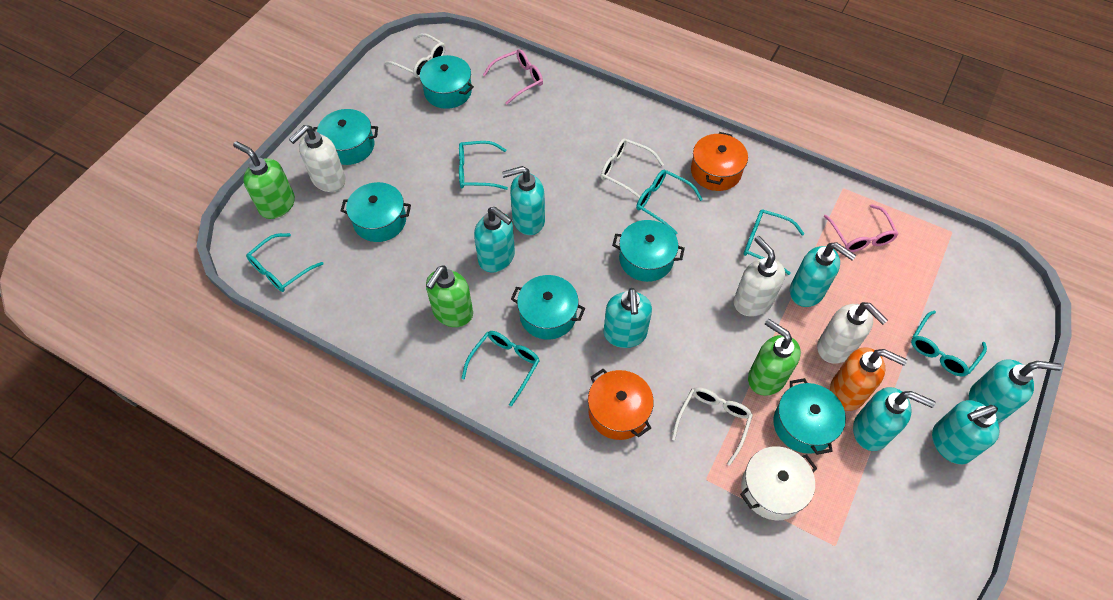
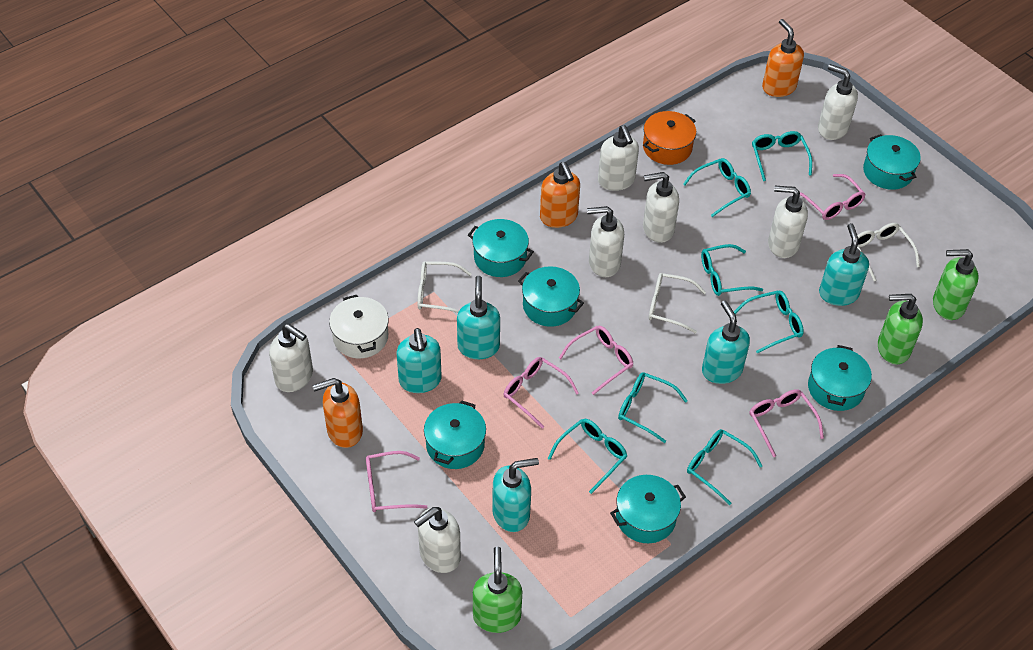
orange pot: 2 -> 1
orange soap dispenser: 1 -> 3
pink glasses: 2 -> 5
turquoise glasses: 6 -> 7
turquoise soap dispenser: 7 -> 5
white soap dispenser: 3 -> 7

